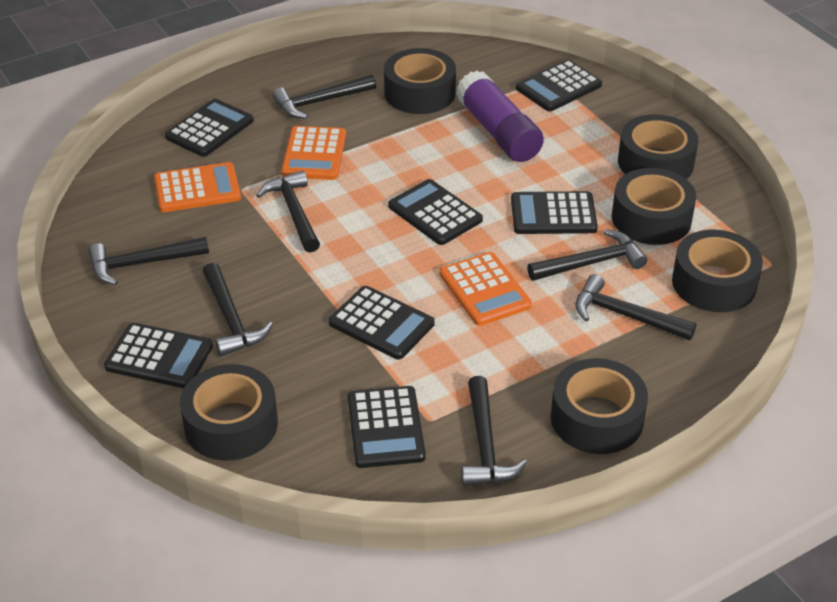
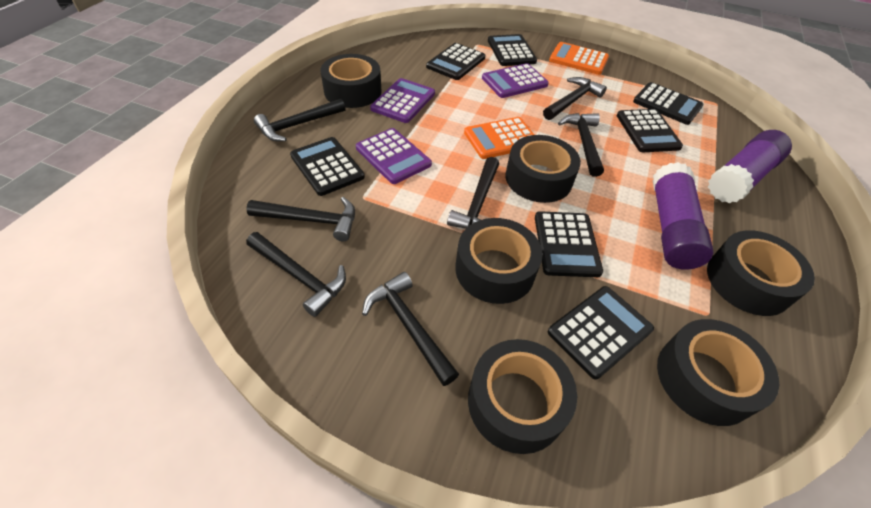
orange calculator: 3 -> 2
purple calculator: 0 -> 3
purple glue stick: 1 -> 2

